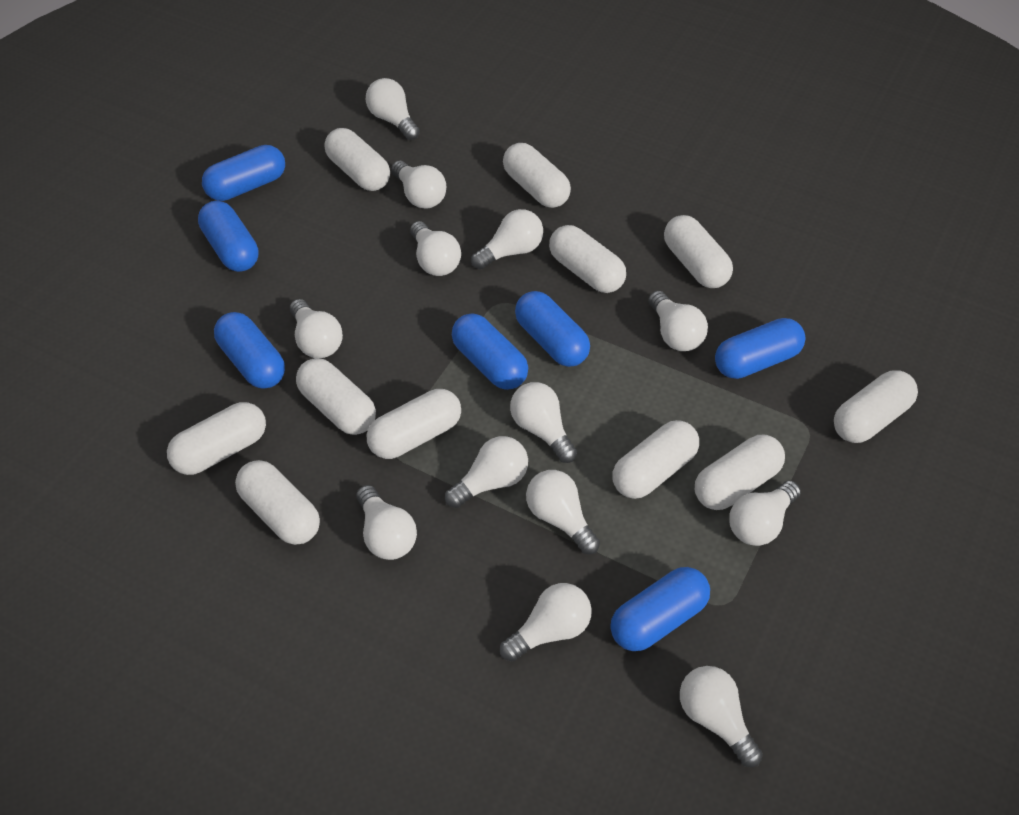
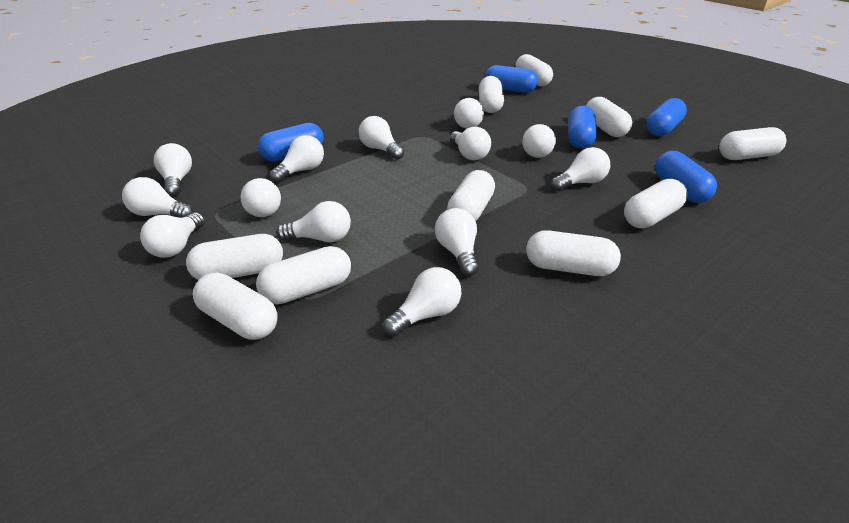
blue capsule: 7 -> 5
white capsule: 11 -> 10

